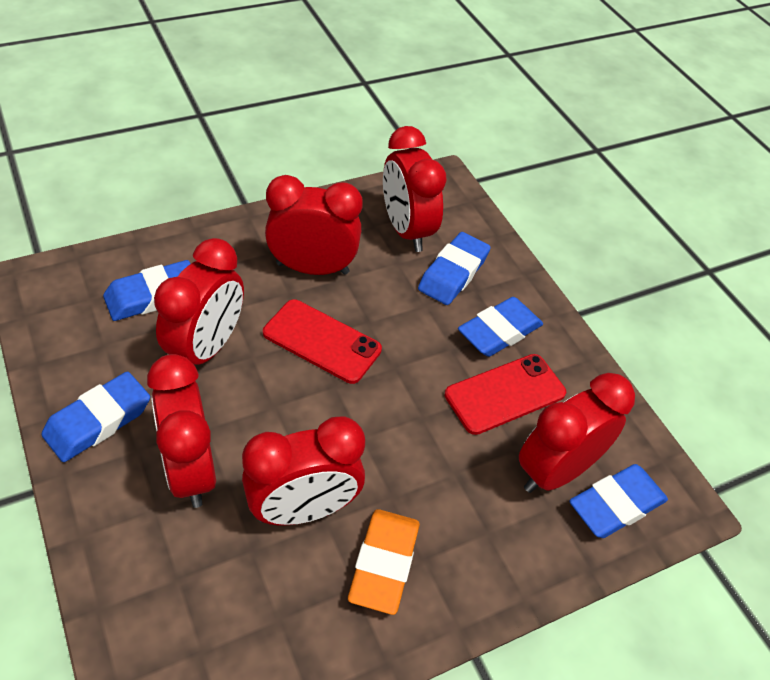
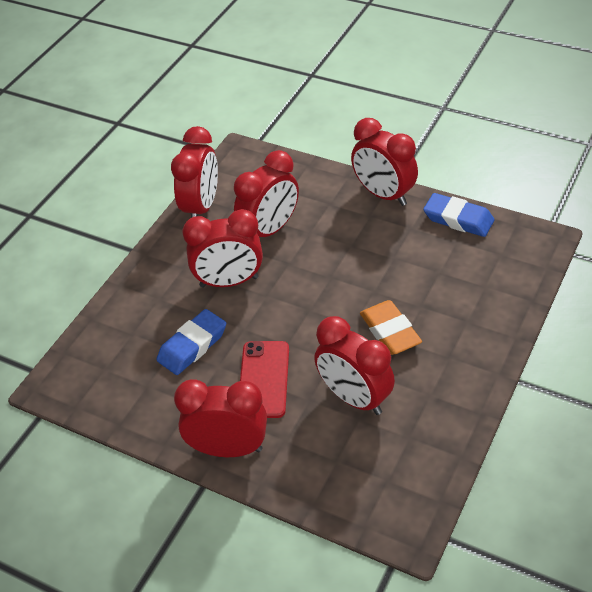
blue eraser: 5 -> 2
red phone: 2 -> 1

